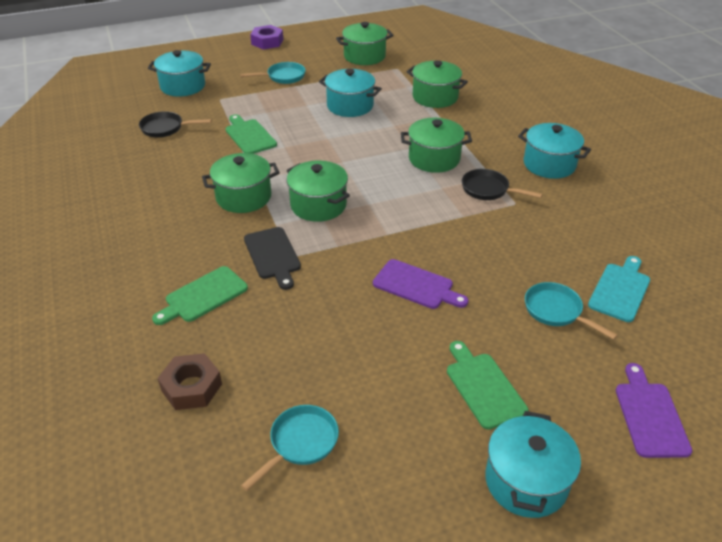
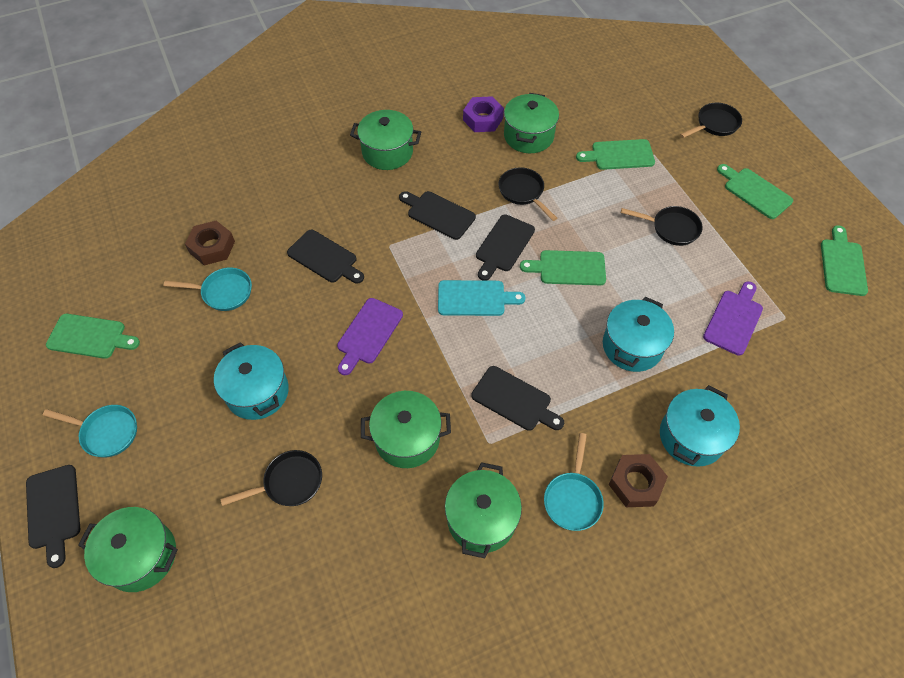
black cutting board: 1 -> 5
black pan: 2 -> 4
brown nut: 1 -> 2
green cutting board: 3 -> 5
turquoise pot: 4 -> 3

